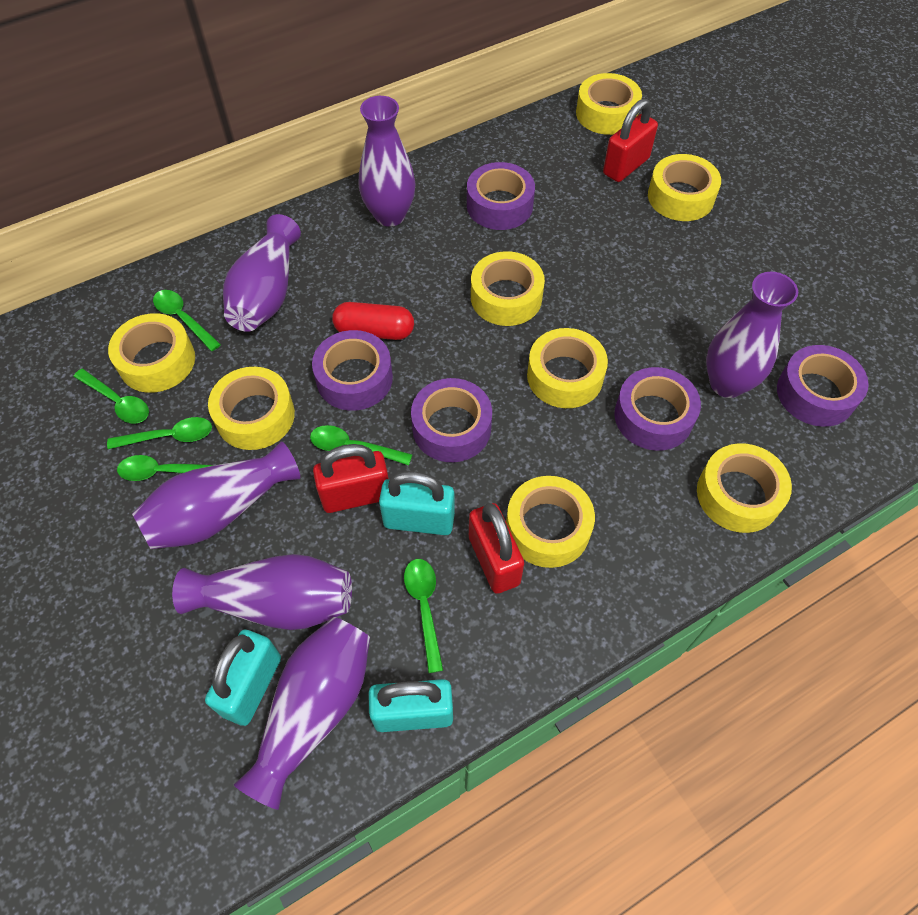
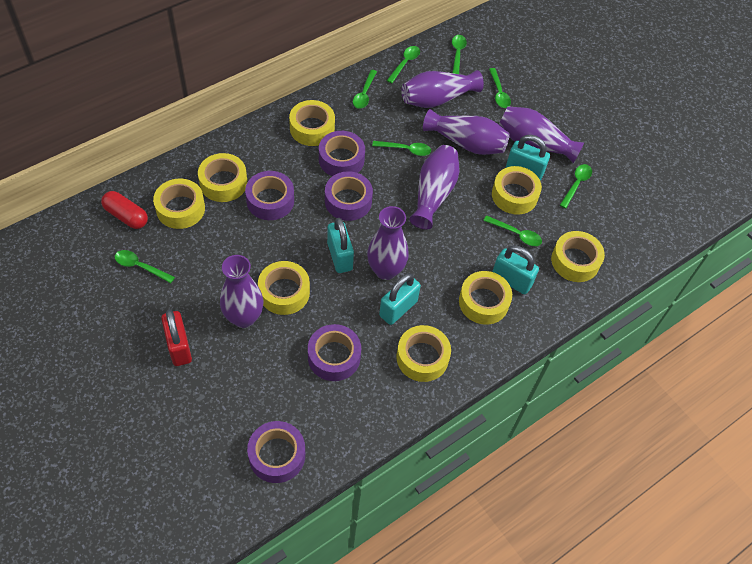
green spoon: 6 -> 8
red padlock: 3 -> 1
turquoise padlock: 3 -> 4

